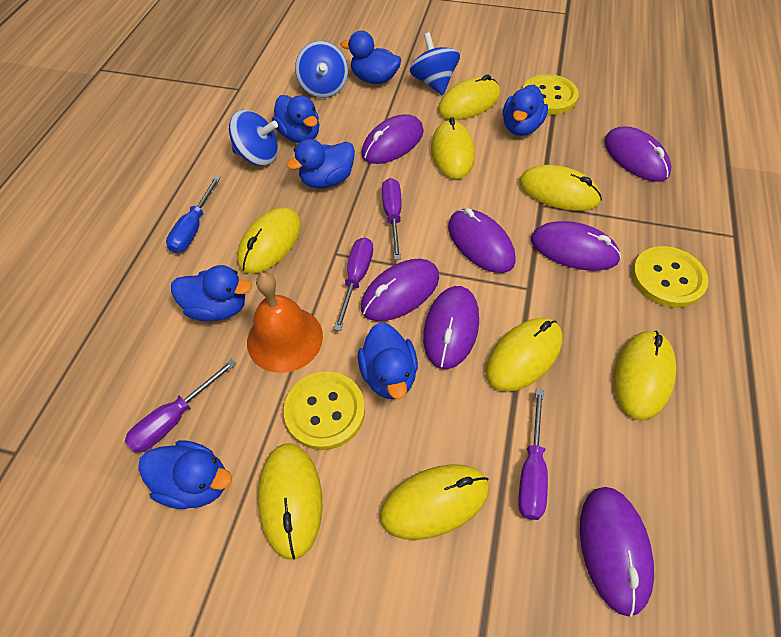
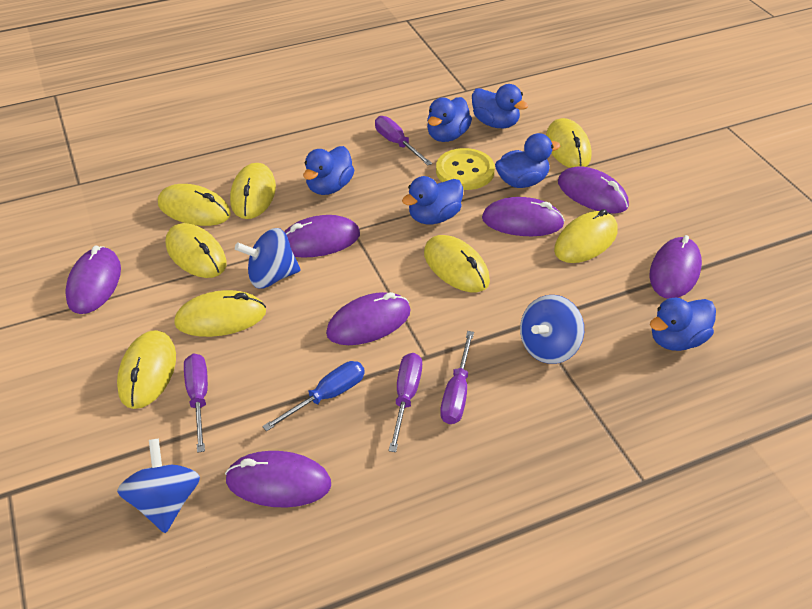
blue duck: 7 -> 6
orange bell: 1 -> 0
yellow button: 3 -> 1

